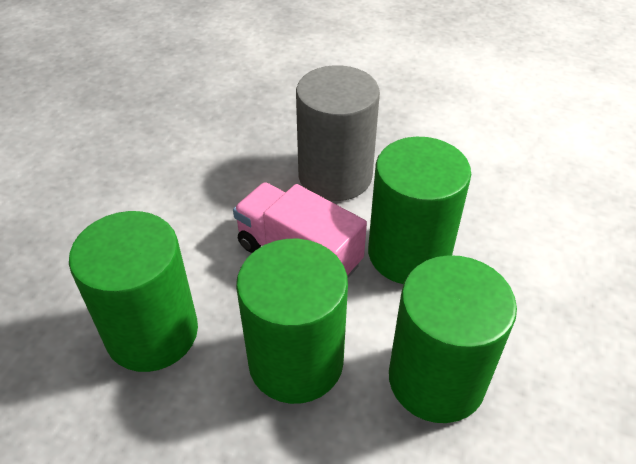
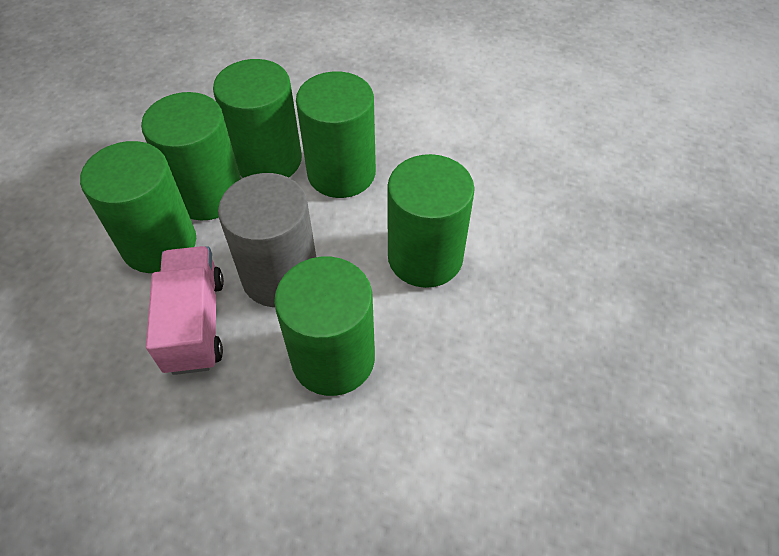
green cylinder: 4 -> 6

